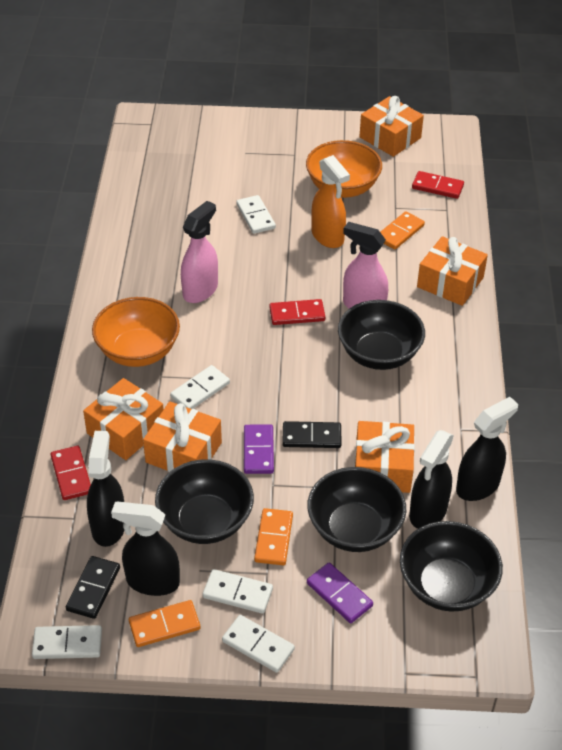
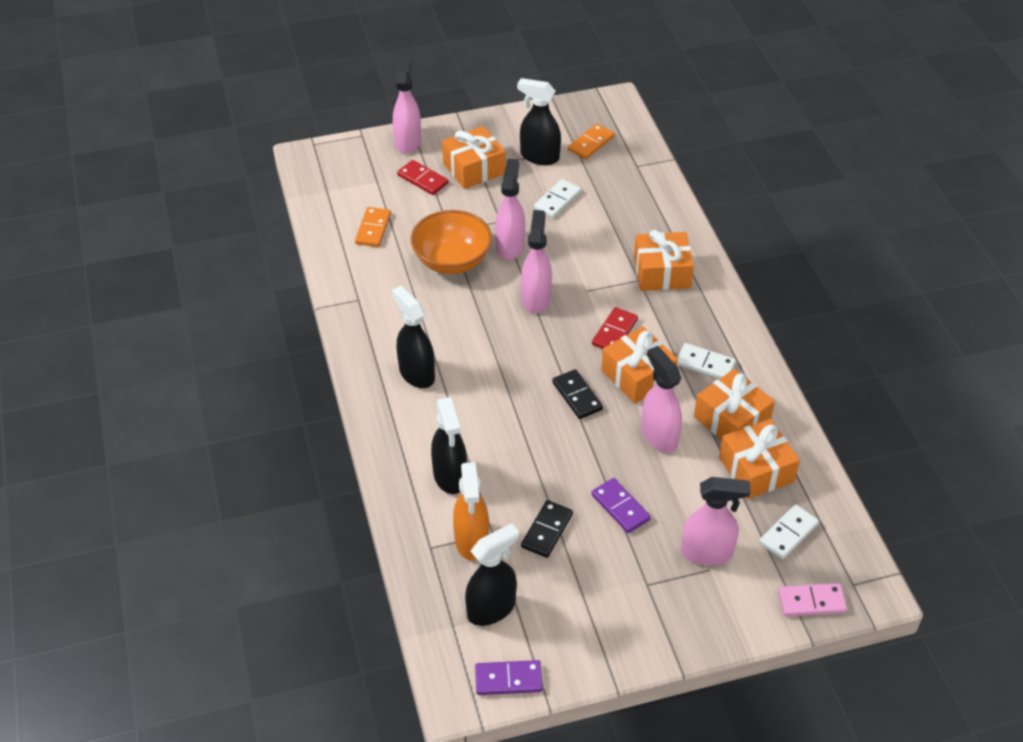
black bowl: 4 -> 0
orange bowl: 2 -> 1
orange domino: 3 -> 2
pink domino: 0 -> 1
pink spray bottle: 2 -> 5
red domino: 3 -> 2
white domino: 5 -> 3

